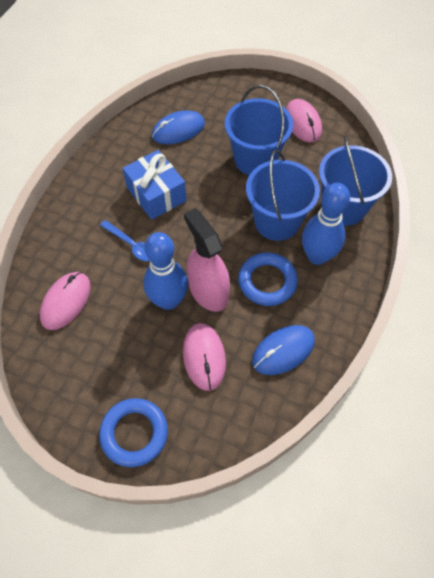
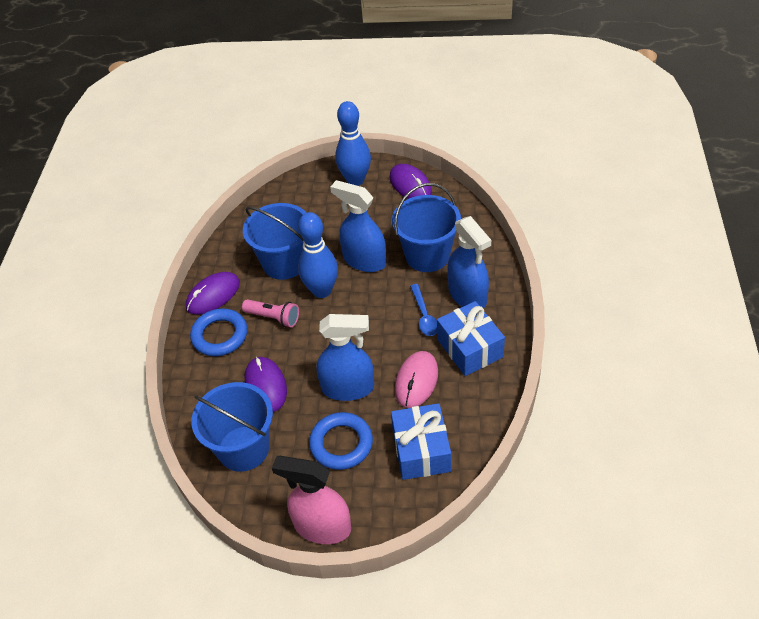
blue gift: 1 -> 2
blue mouse: 2 -> 0
blue spray bottle: 0 -> 3
pink flashlight: 0 -> 1
pink mouse: 3 -> 1
purple mouse: 0 -> 3

